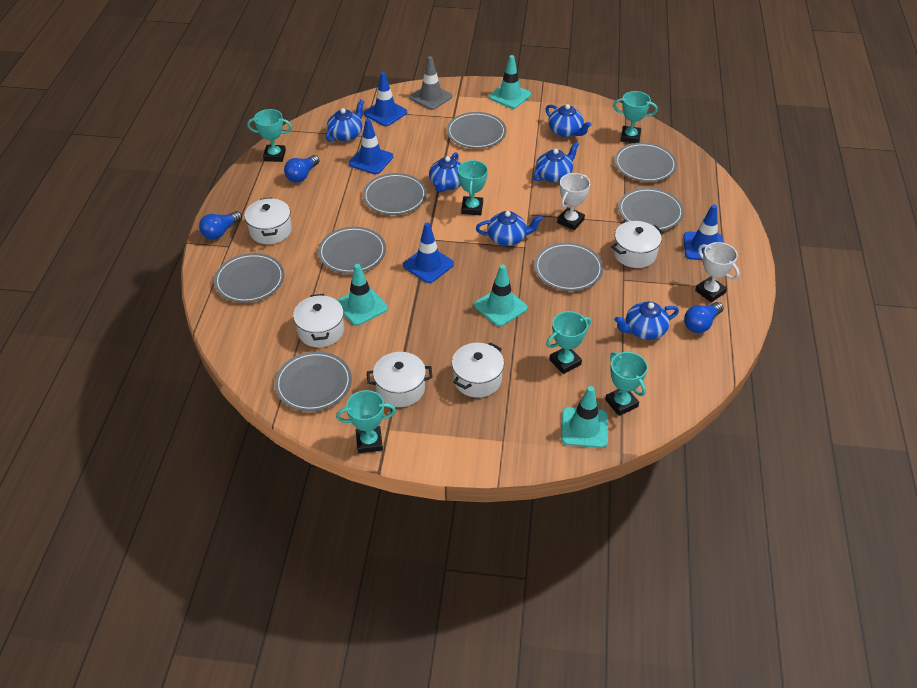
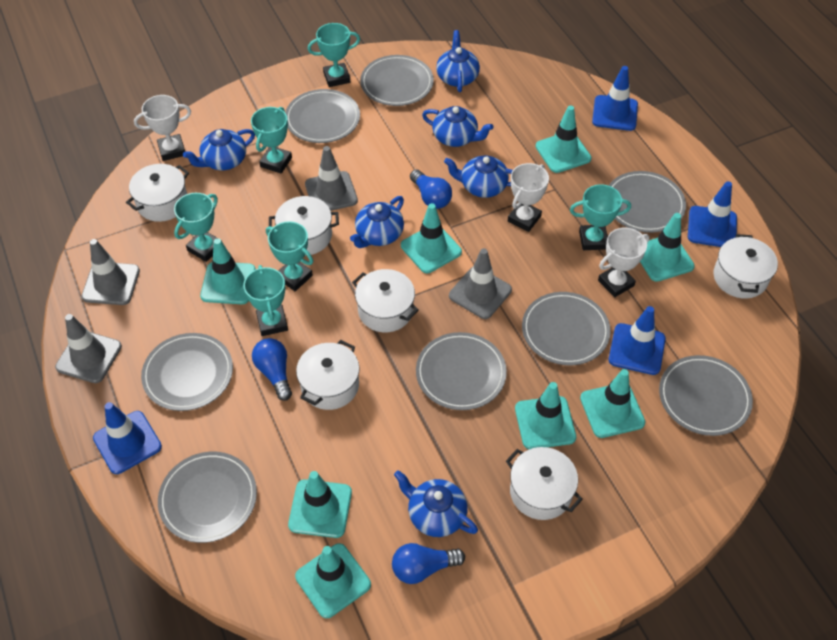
grey traffic cone: 1 -> 4
turquoise traffic cone: 4 -> 8
white pot: 5 -> 6
white trophy: 2 -> 3

